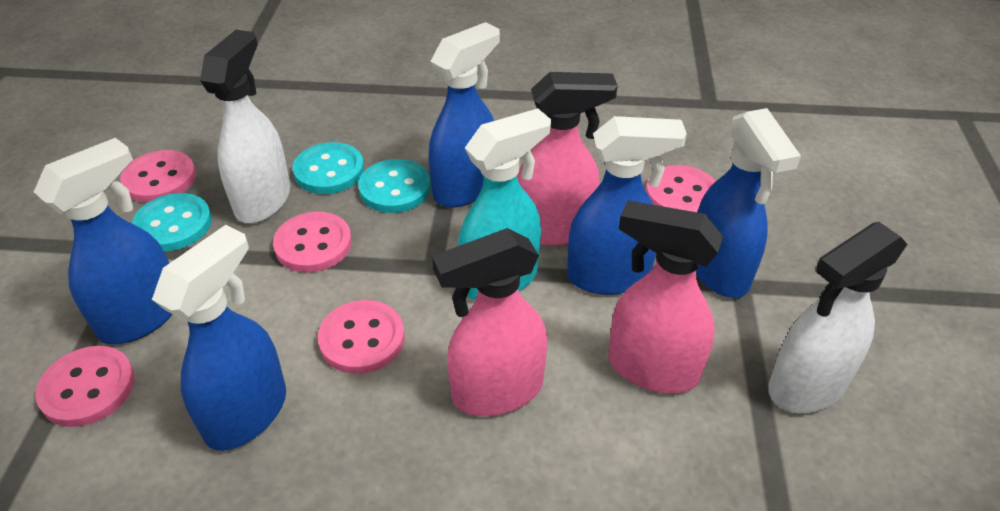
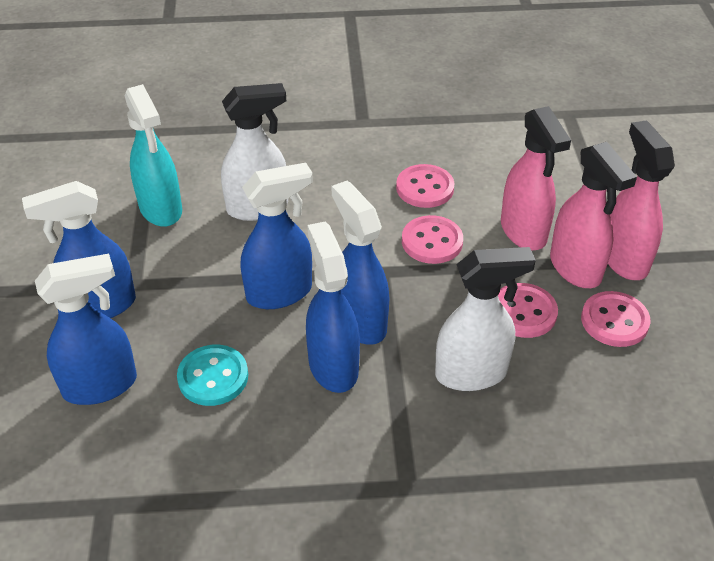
pink button: 5 -> 4
turquoise button: 3 -> 1

